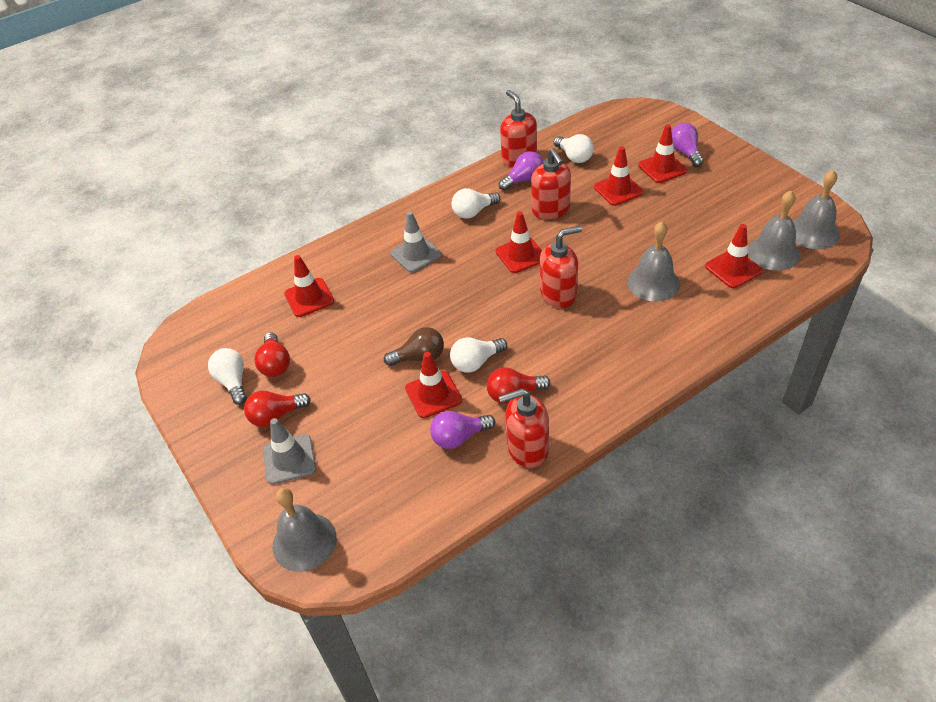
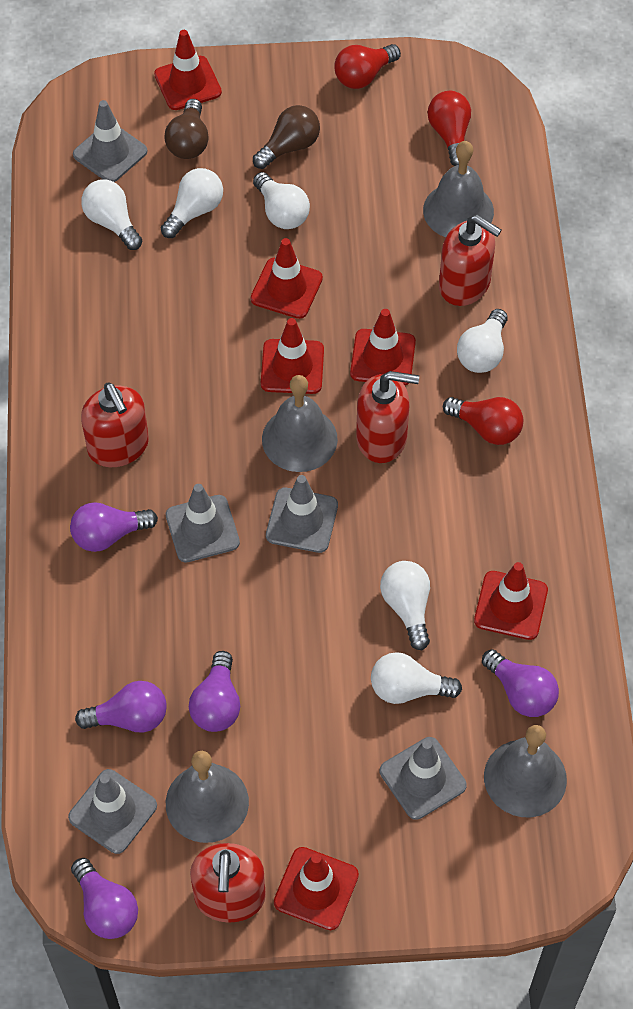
brown light bulb: 1 -> 2
grey traffic cone: 2 -> 5
purple light bulb: 3 -> 5
white light bulb: 4 -> 6

